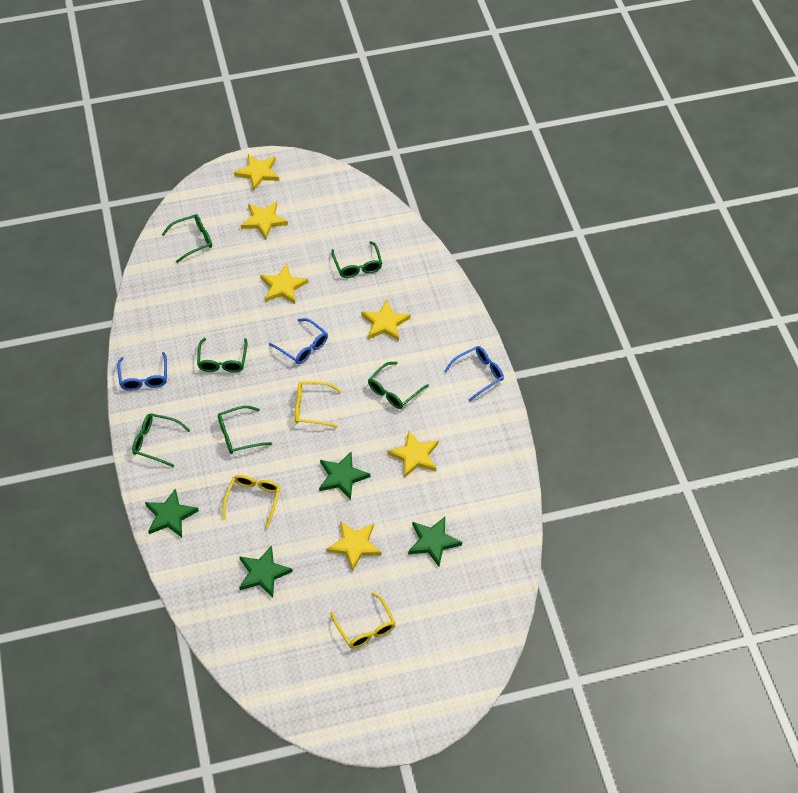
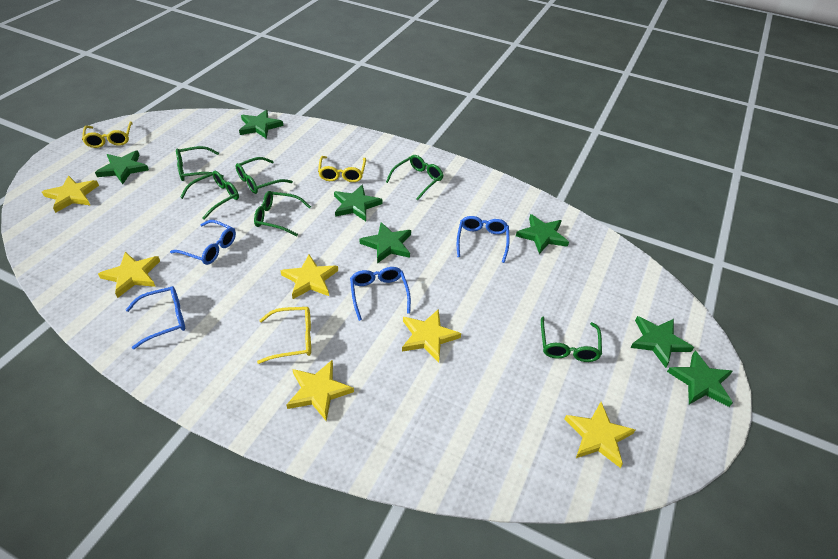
blue glasses: 3 -> 4
green star: 4 -> 7

